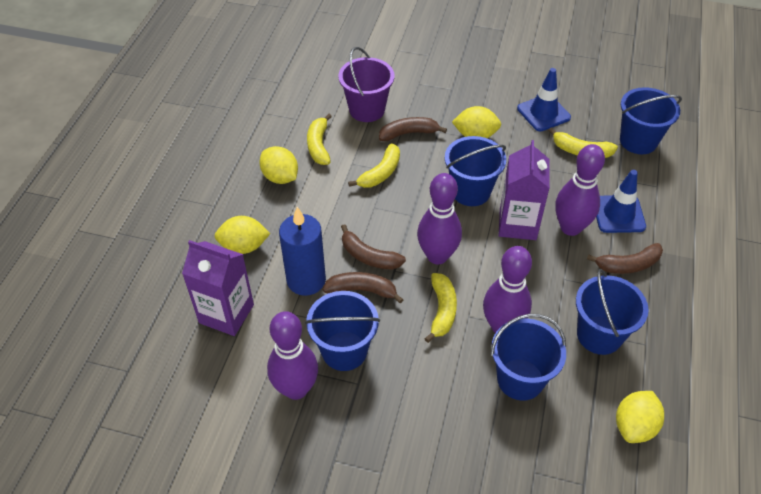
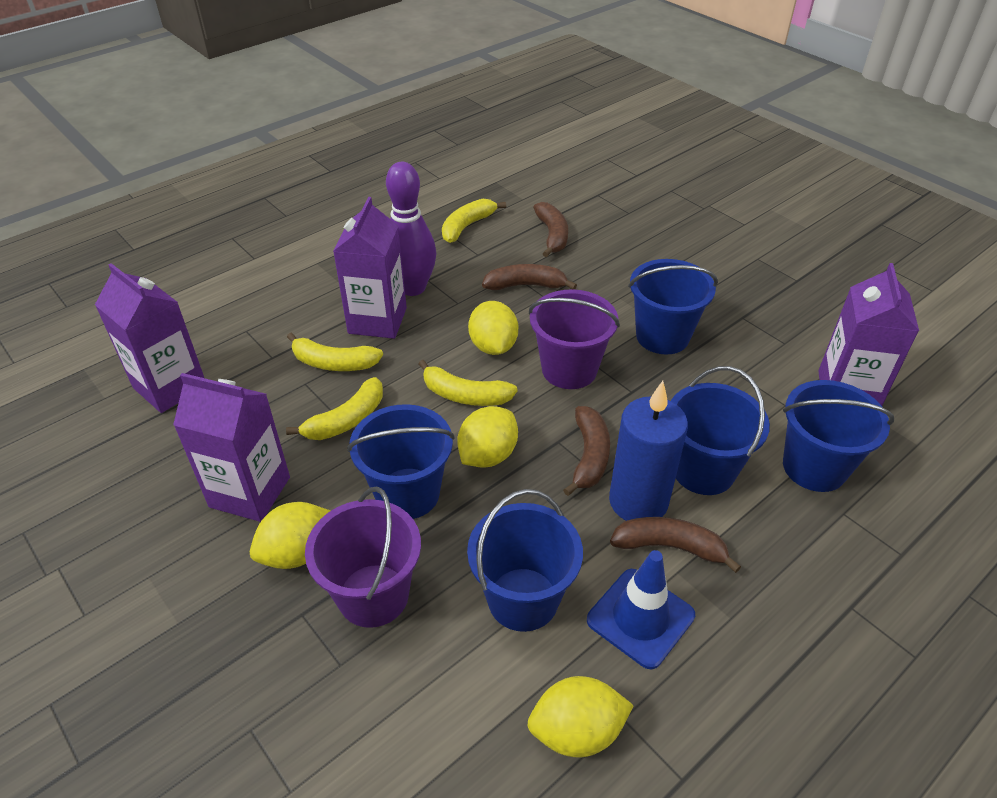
blue traffic cone: 2 -> 1
purple bowling pin: 4 -> 1
purple bucket: 1 -> 2
purple carton: 2 -> 4

